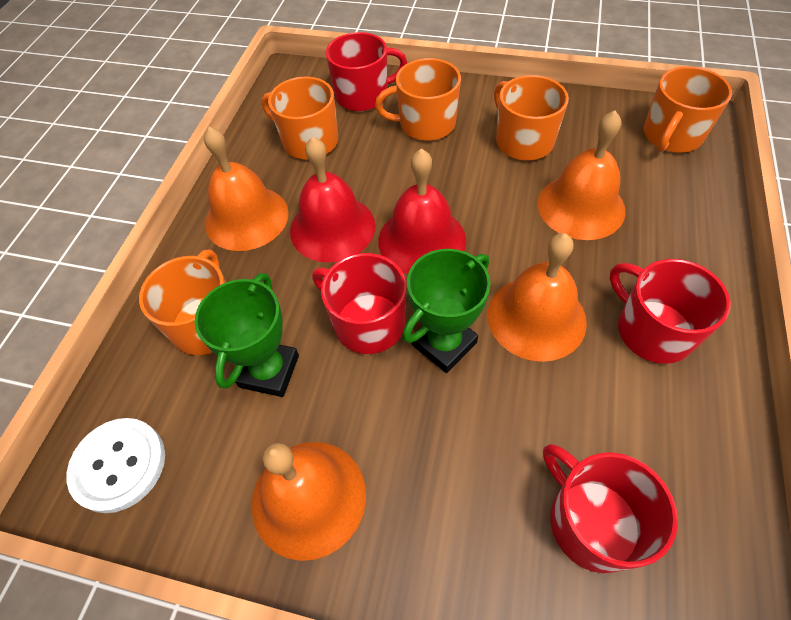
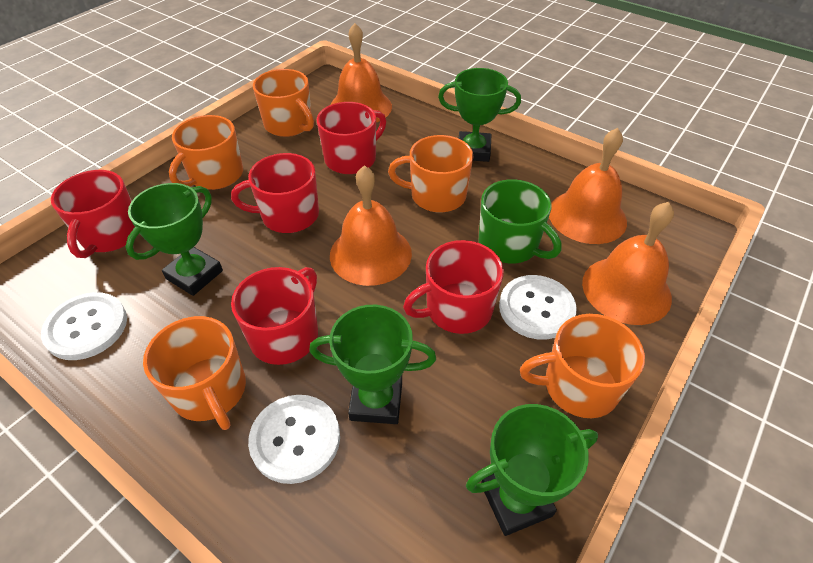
green mug: 0 -> 1
green trophy: 2 -> 4
red bell: 2 -> 0
red mug: 4 -> 5
white button: 1 -> 3

